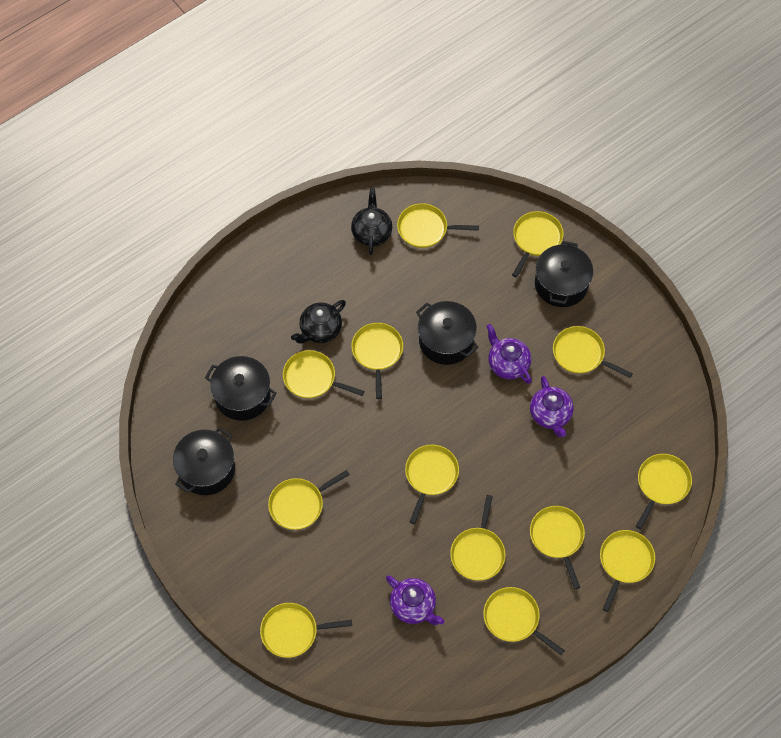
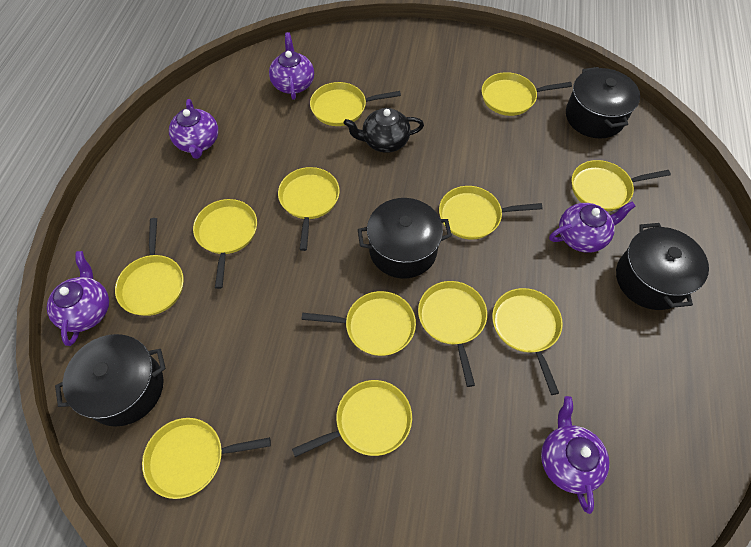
black teapot: 2 -> 1
purple teapot: 3 -> 5
yellow pan: 13 -> 12

